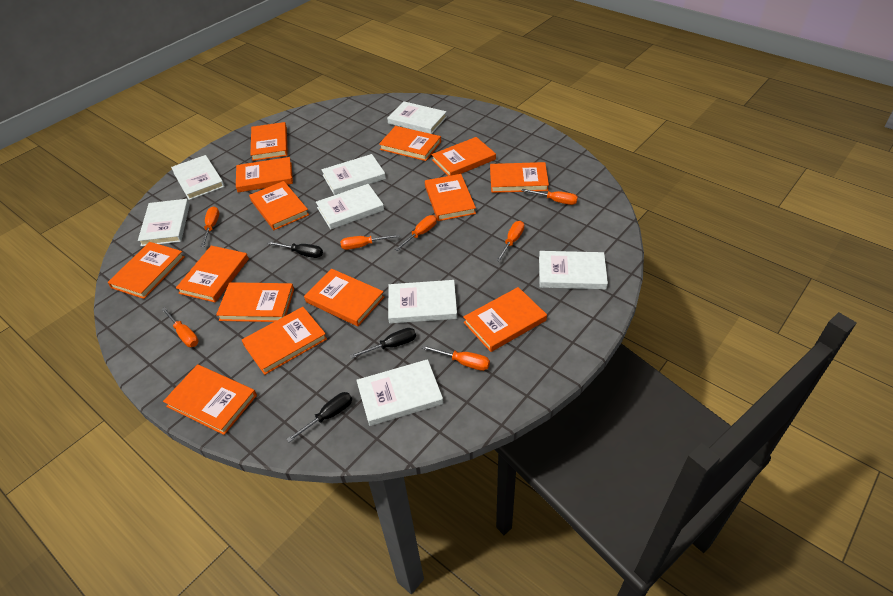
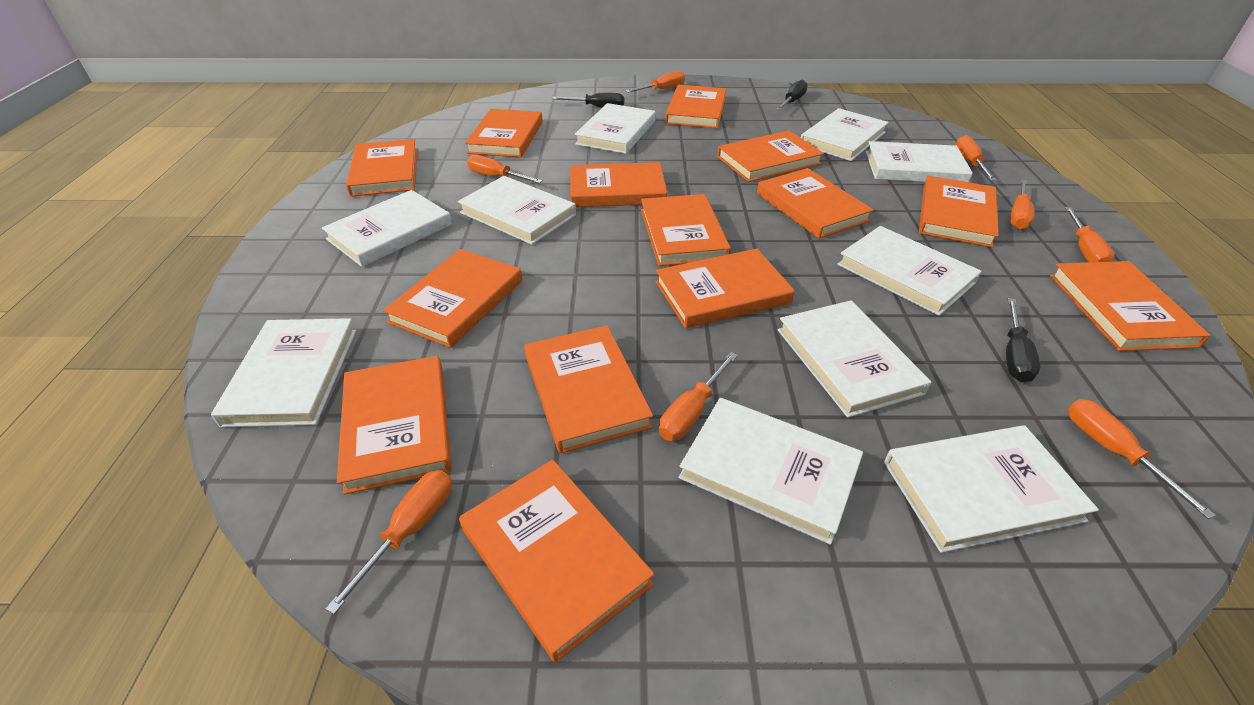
orange screwdriver: 7 -> 8
white book: 8 -> 10

